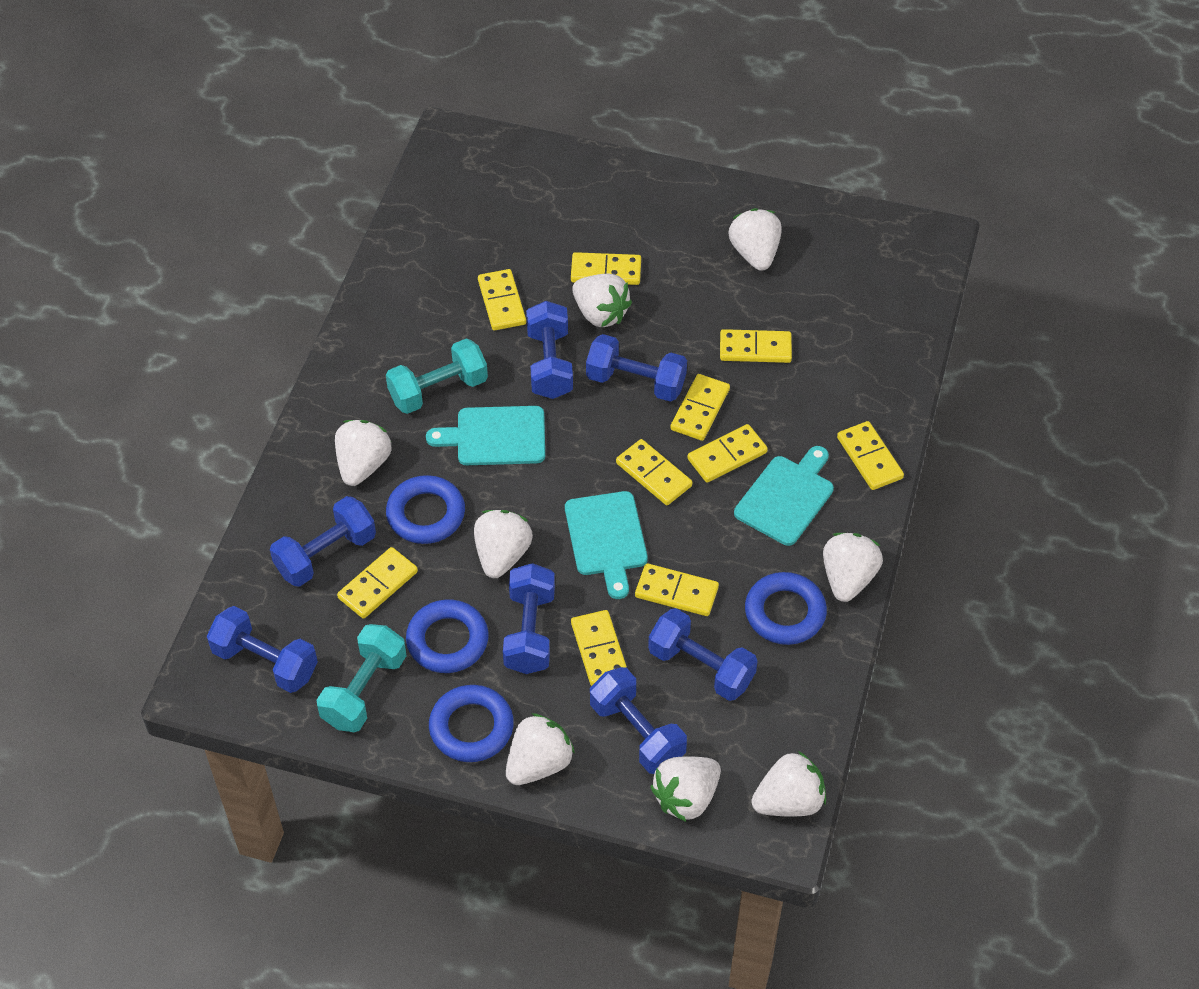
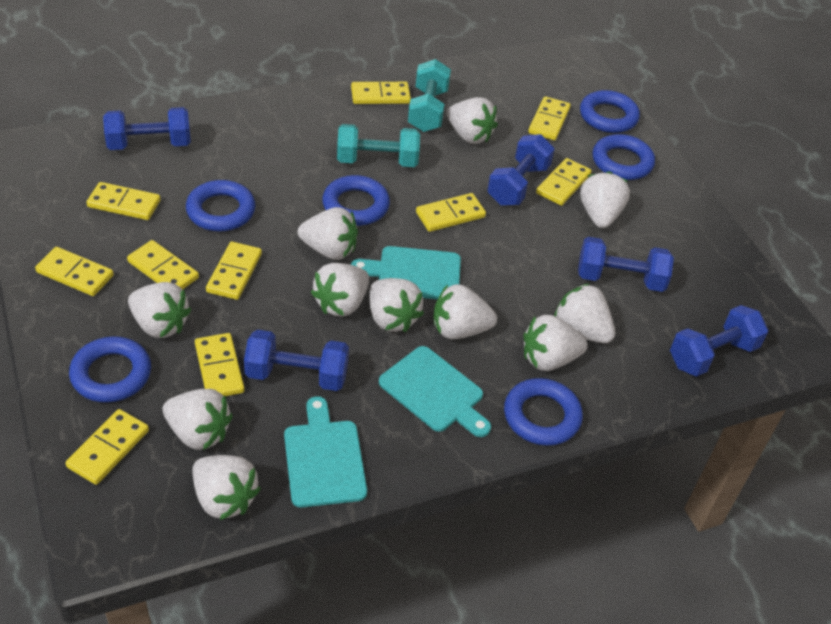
blue dumbbell: 7 -> 5
blue ring: 4 -> 6
white strawberry: 8 -> 11

